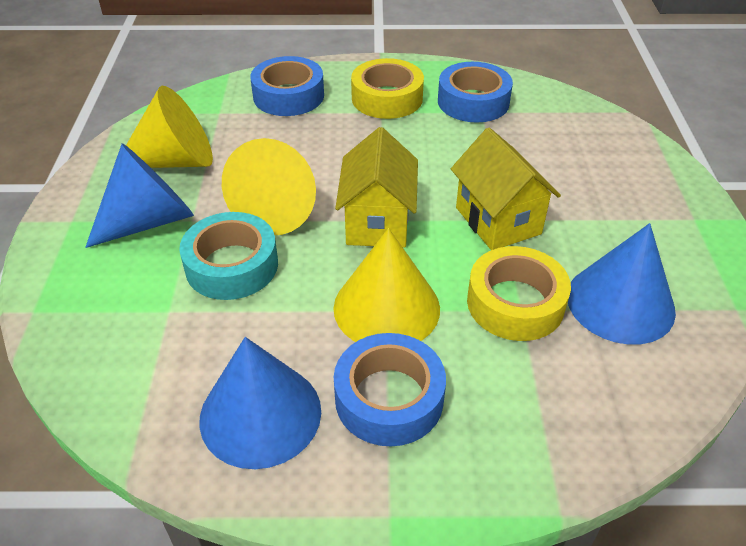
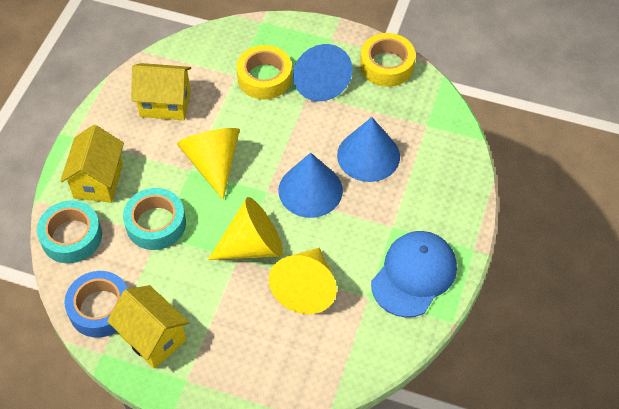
blue cap: 0 -> 1
blue tape: 3 -> 1
turquoise tape: 1 -> 2
yellow house: 2 -> 3

